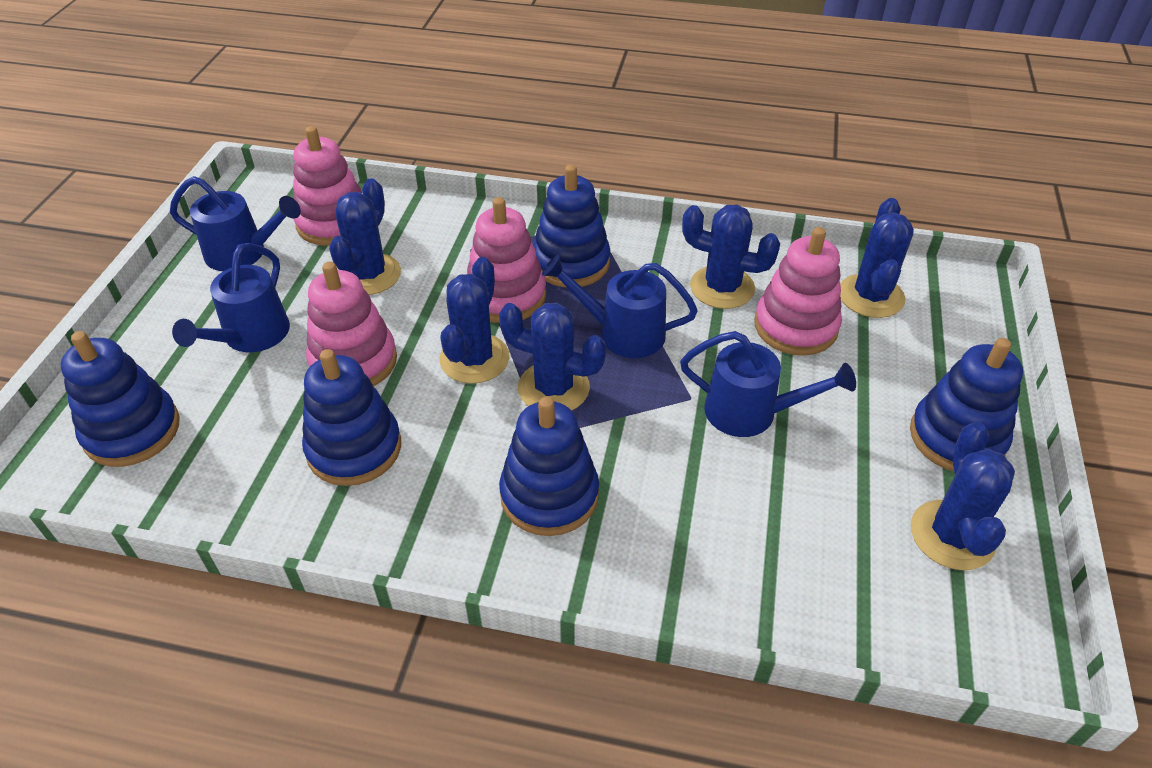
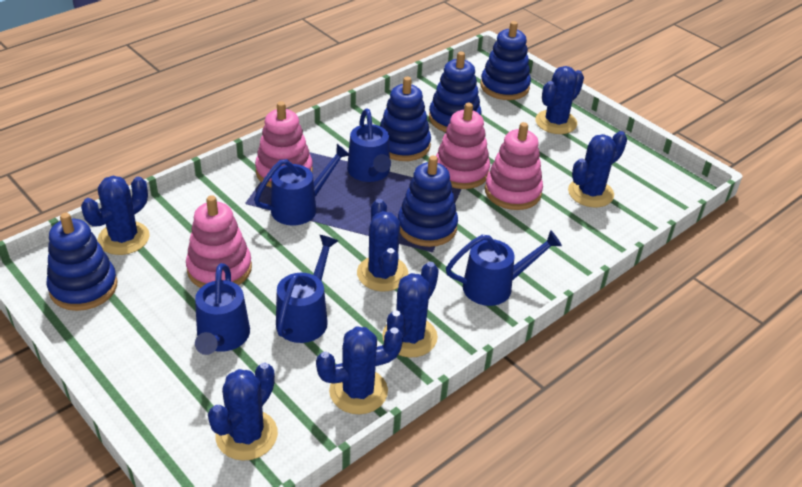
blue cactus: 6 -> 7
blue watering can: 4 -> 5

